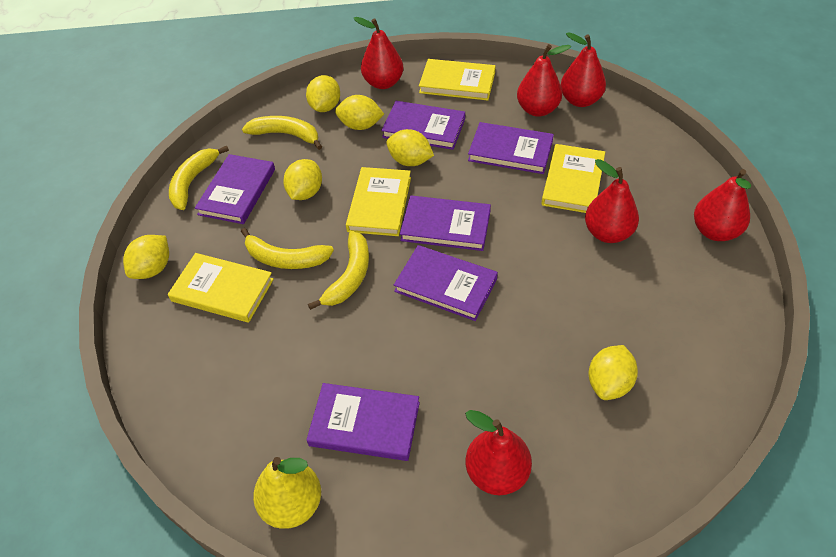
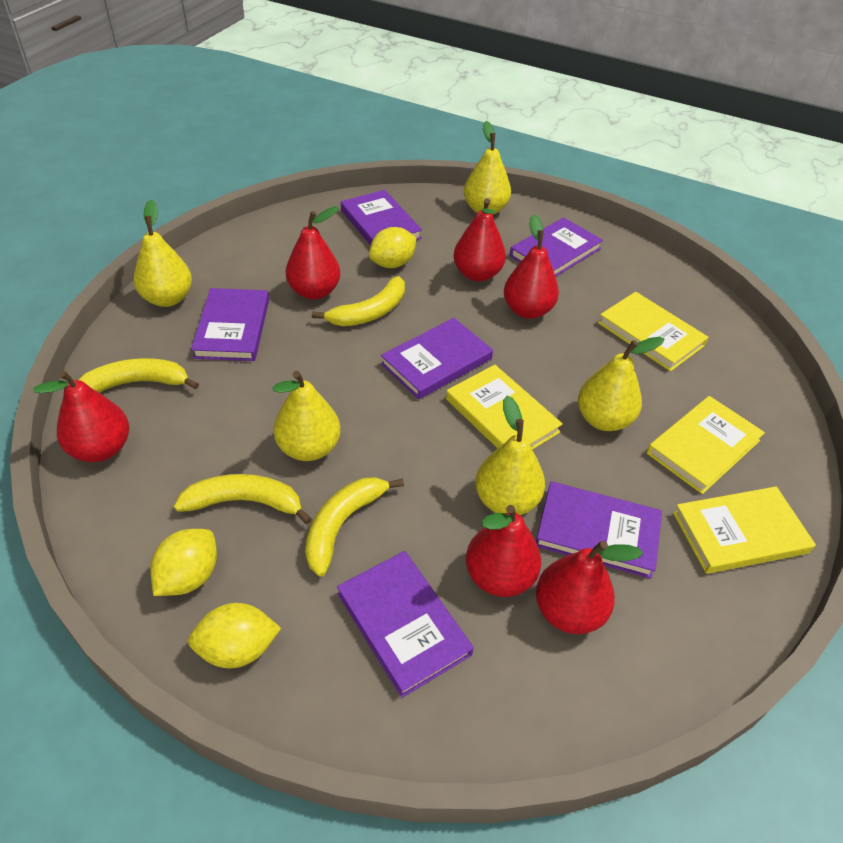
yellow lemon: 6 -> 3
yellow pear: 1 -> 5

